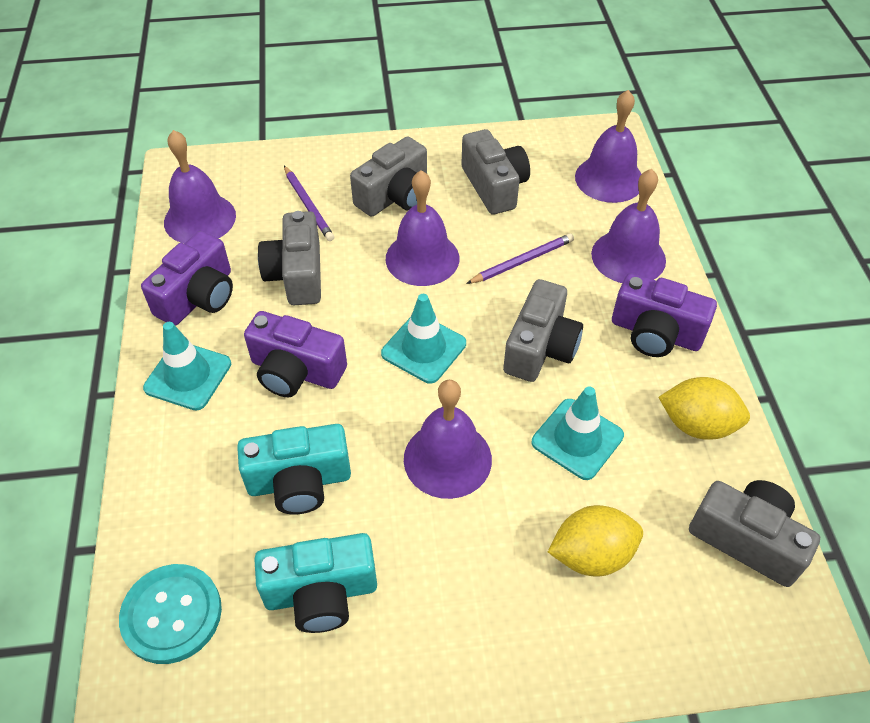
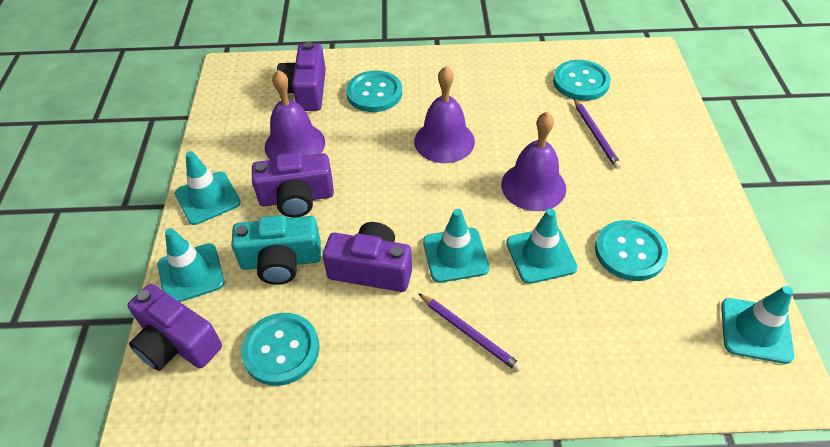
grey camera: 5 -> 0
purple bell: 5 -> 3
purple camera: 3 -> 4
turquoise button: 1 -> 4
turquoise camera: 2 -> 1
turquoise traffic cone: 3 -> 5
yellow lemon: 2 -> 0

